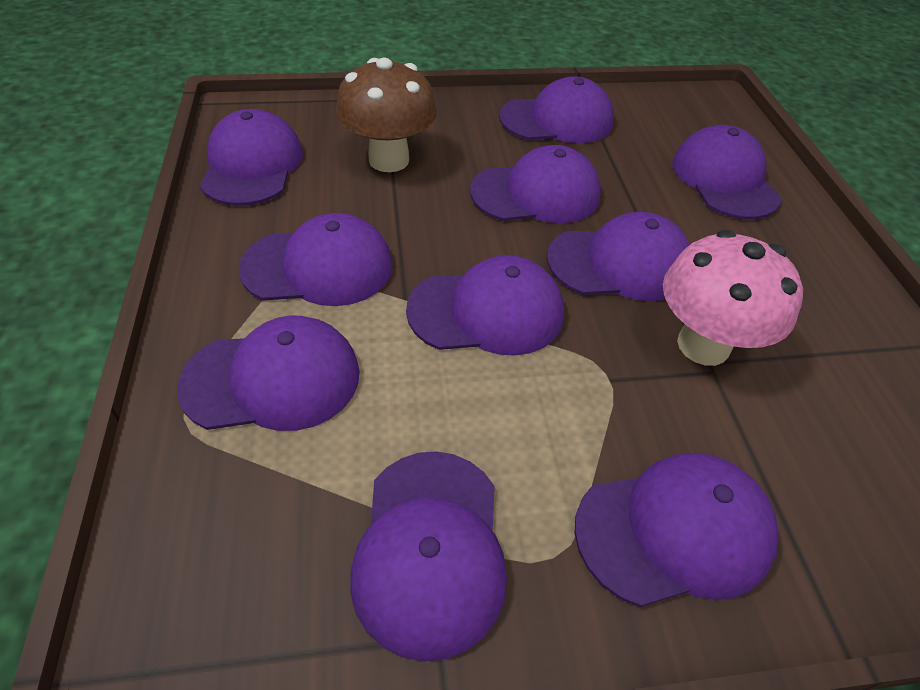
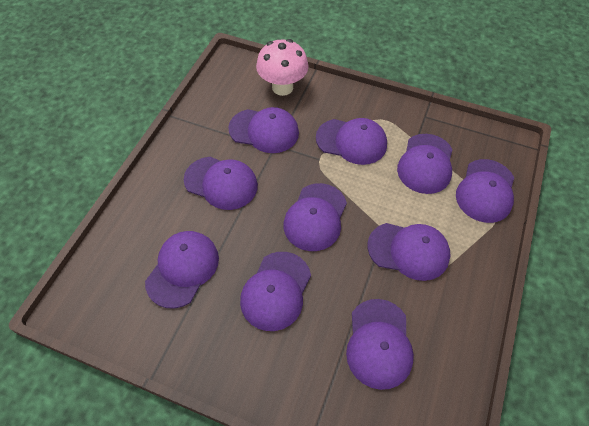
brown mushroom: 1 -> 0

